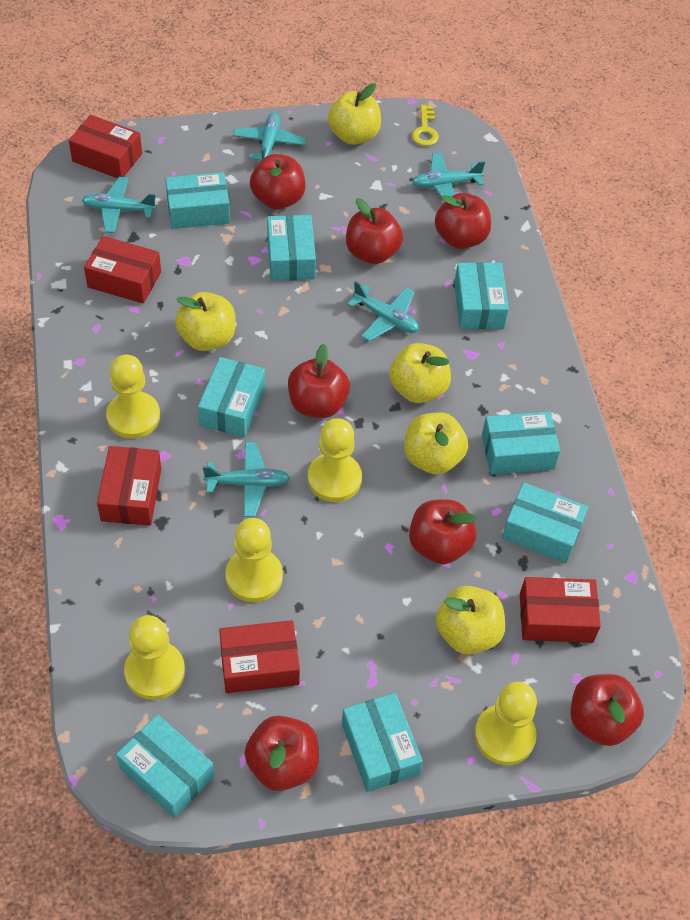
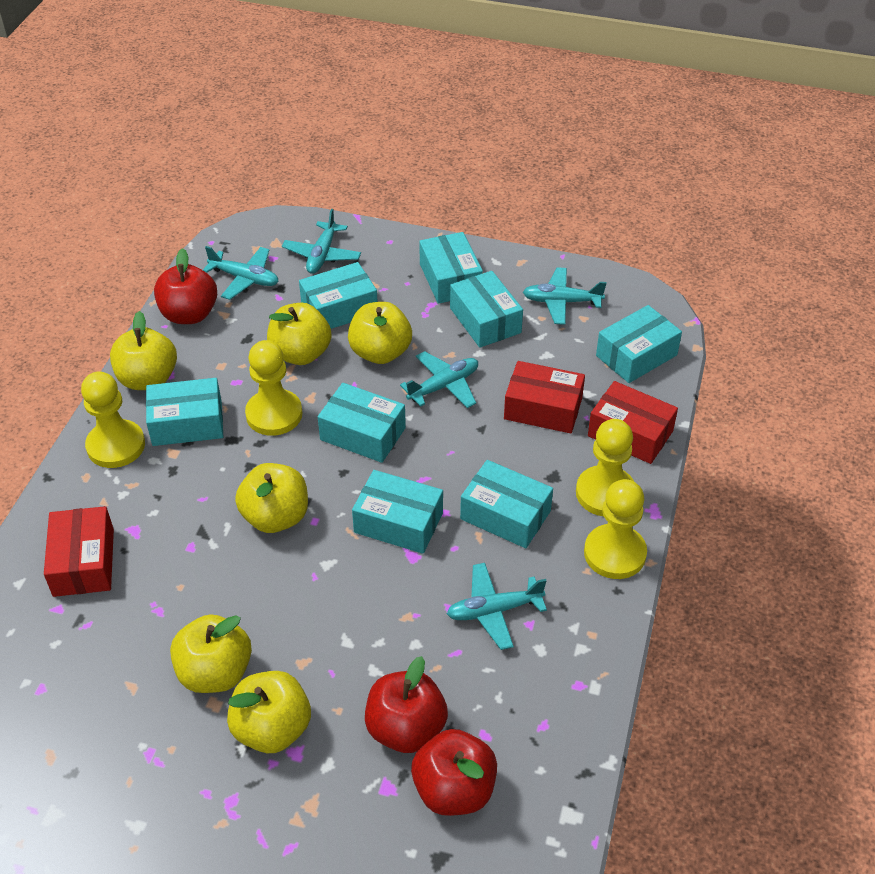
red apple: 7 -> 3
red box: 5 -> 3
yellow apple: 5 -> 6
yellow key: 1 -> 0
yellow pawn: 5 -> 4

